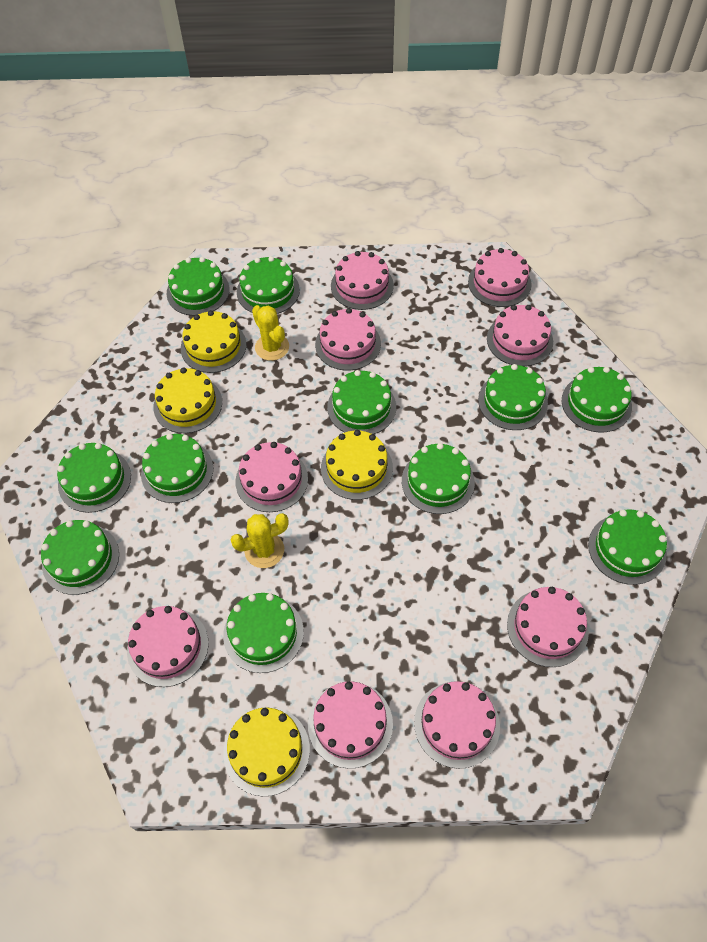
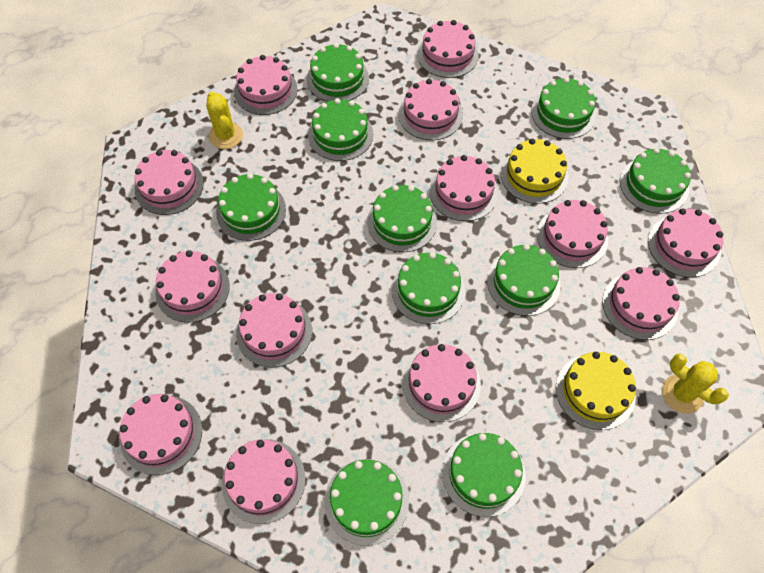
green cake: 11 -> 10
pink cake: 9 -> 13
yellow cake: 4 -> 2

